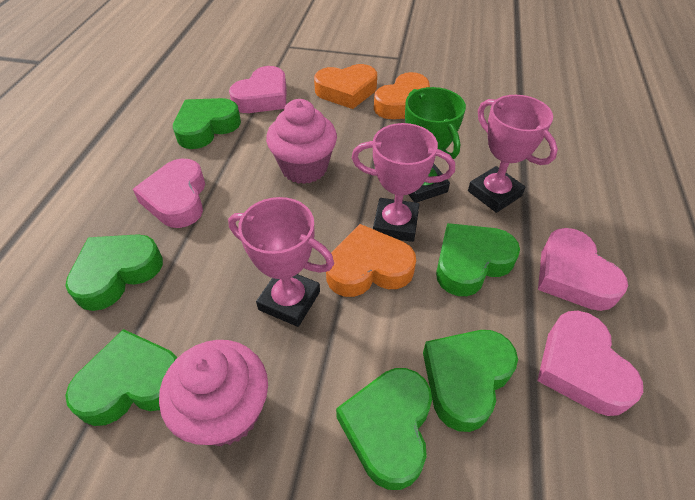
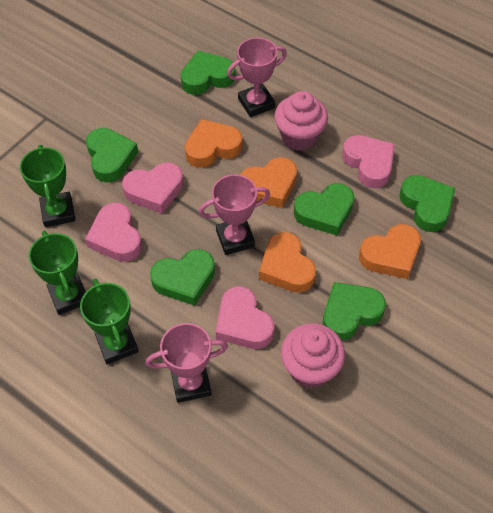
green trophy: 1 -> 3
orange heart: 3 -> 4

